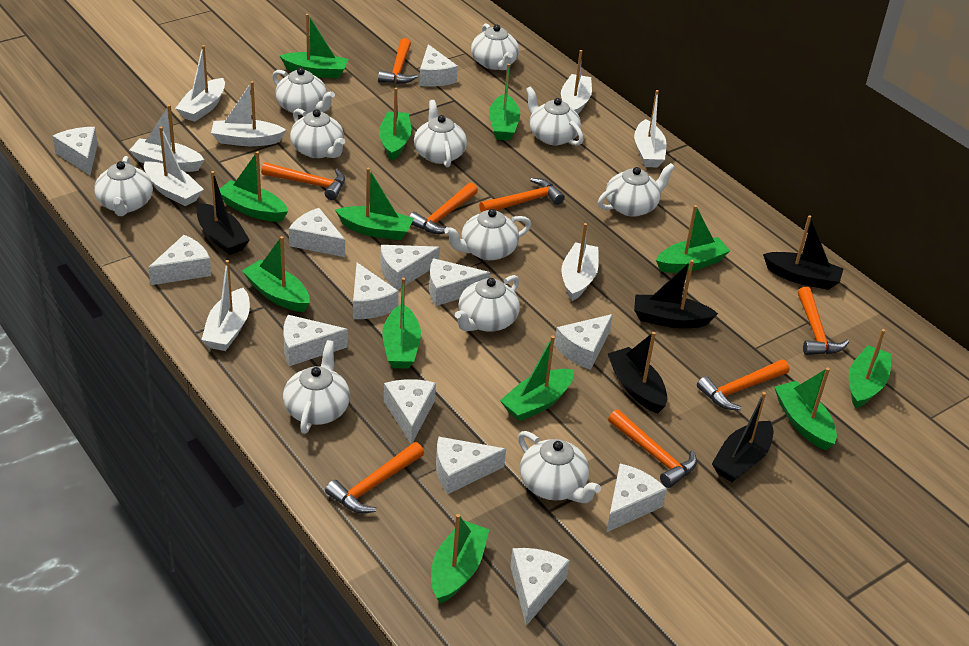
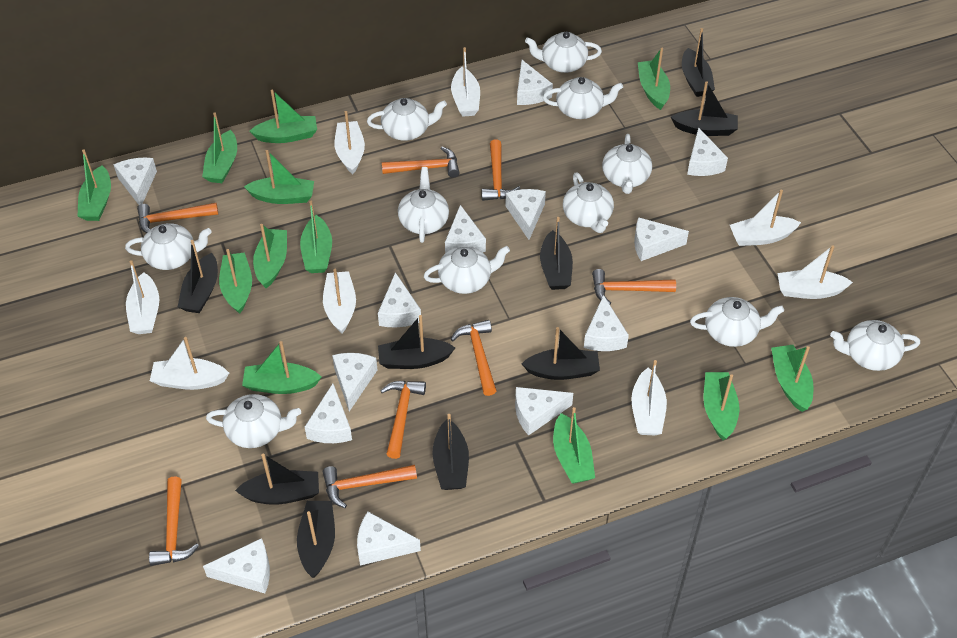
black boat: 5 -> 9

